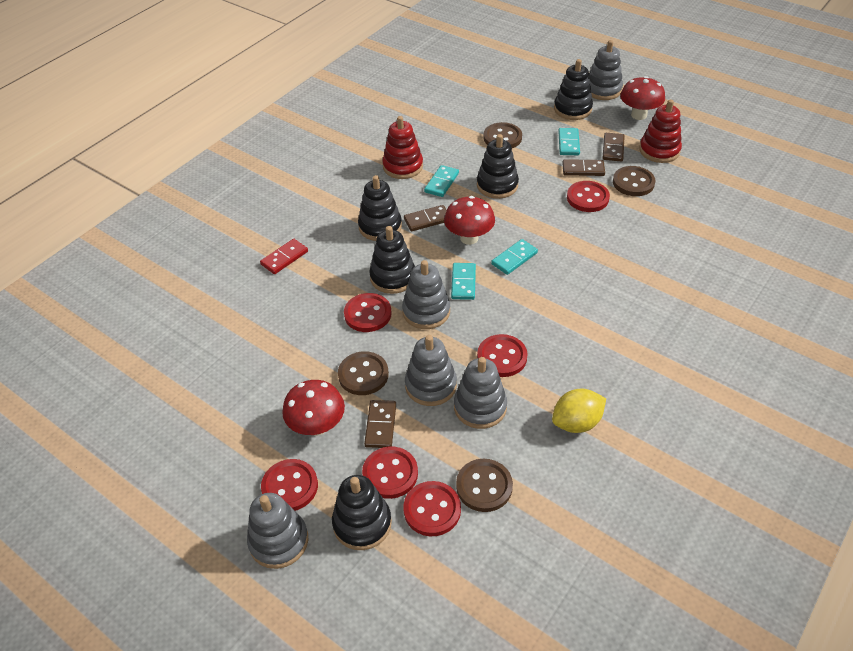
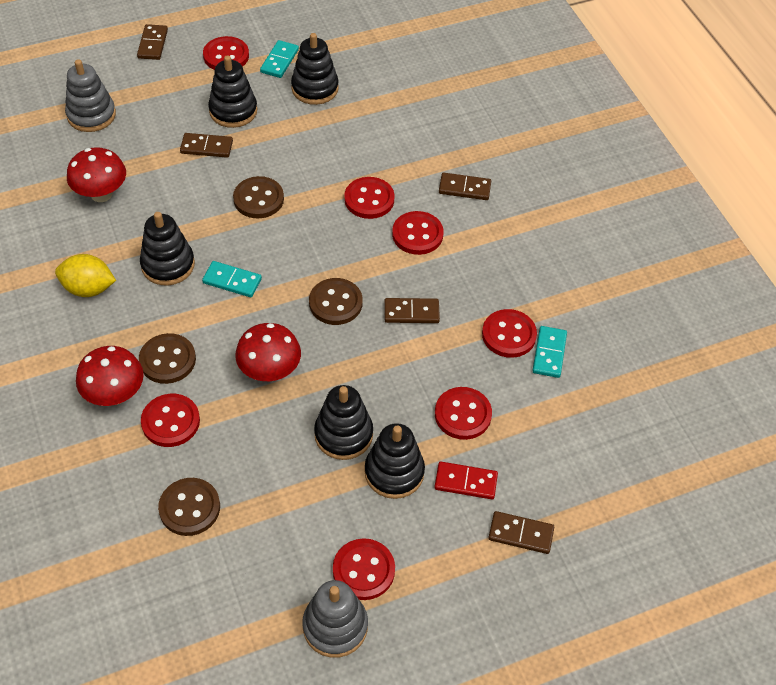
brown domino: 4 -> 5
grey stacking toy: 5 -> 2
red button: 6 -> 7
red stacking toy: 2 -> 0
turquoise domino: 4 -> 3

